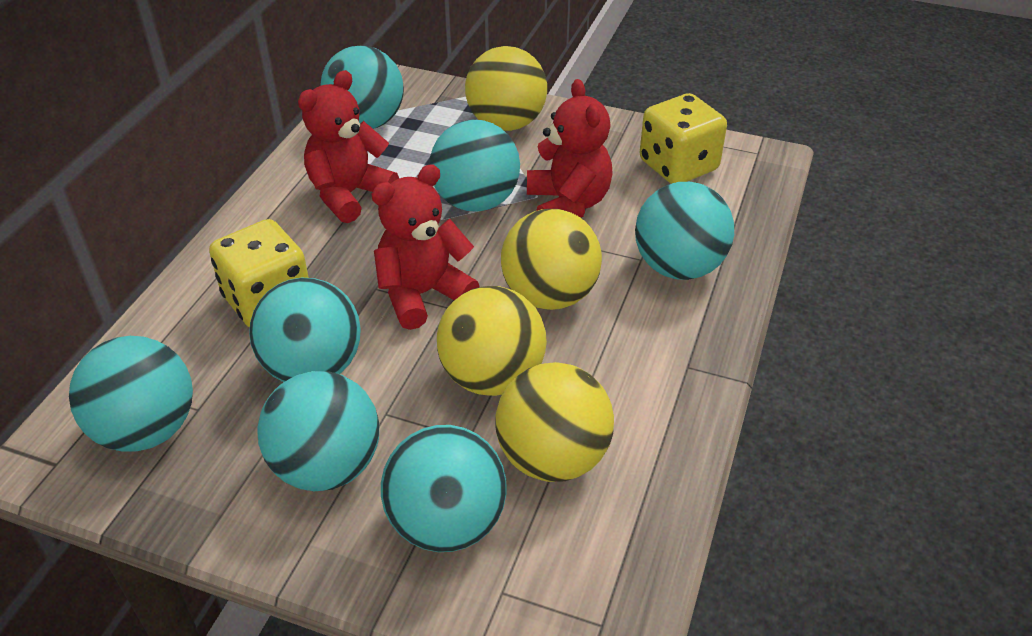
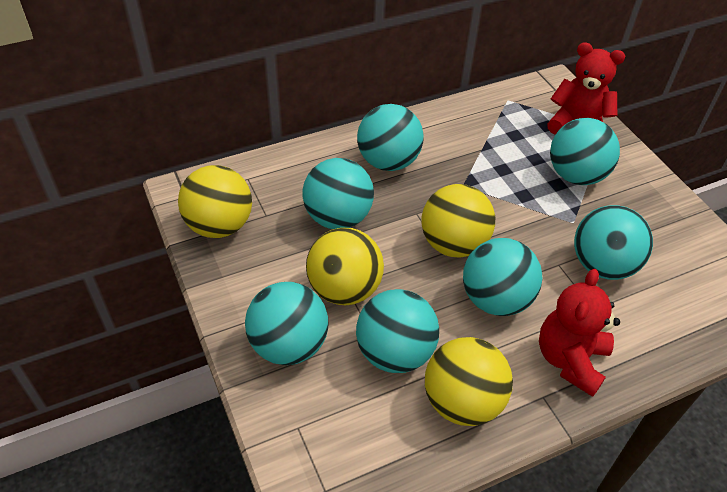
red teddy bear: 3 -> 2
yellow dice: 2 -> 0

